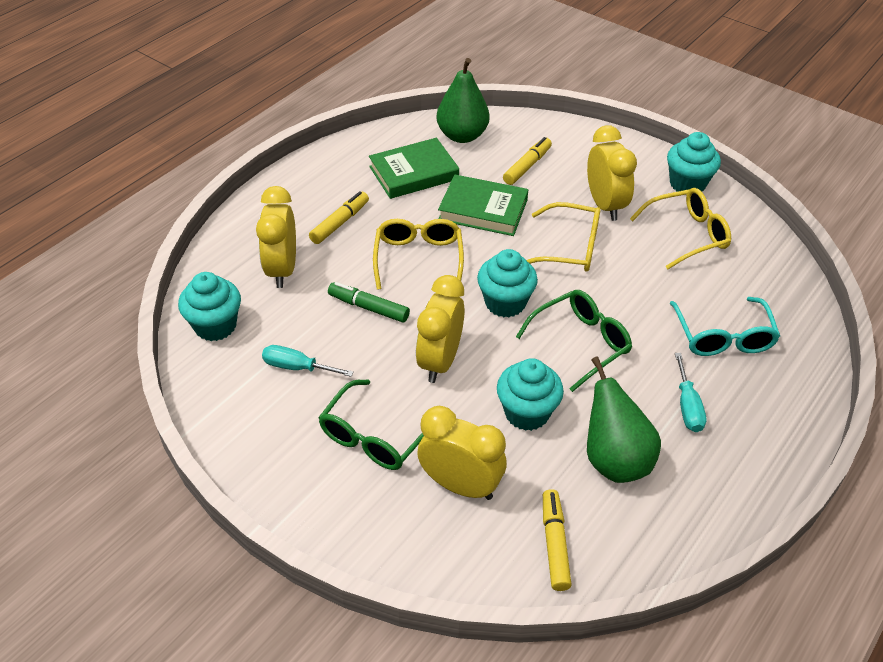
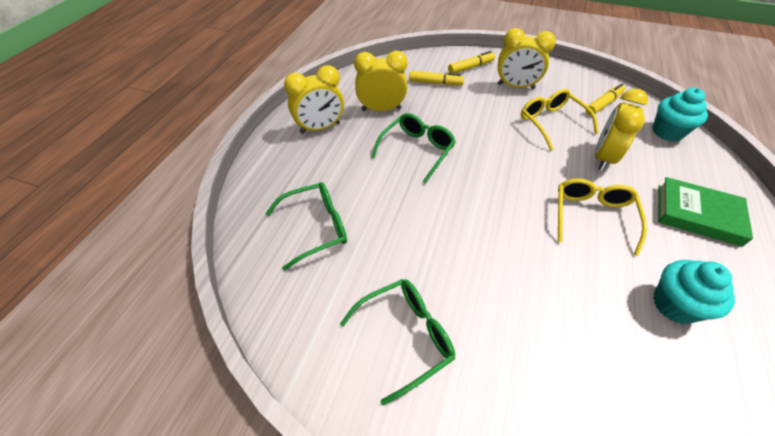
green book: 2 -> 1
green glasses: 2 -> 3
green marker: 1 -> 0
green pear: 2 -> 0
turquoise cupcake: 4 -> 2
turquoise glasses: 1 -> 0
turquoise screwdriver: 2 -> 0
yellow glasses: 3 -> 2

